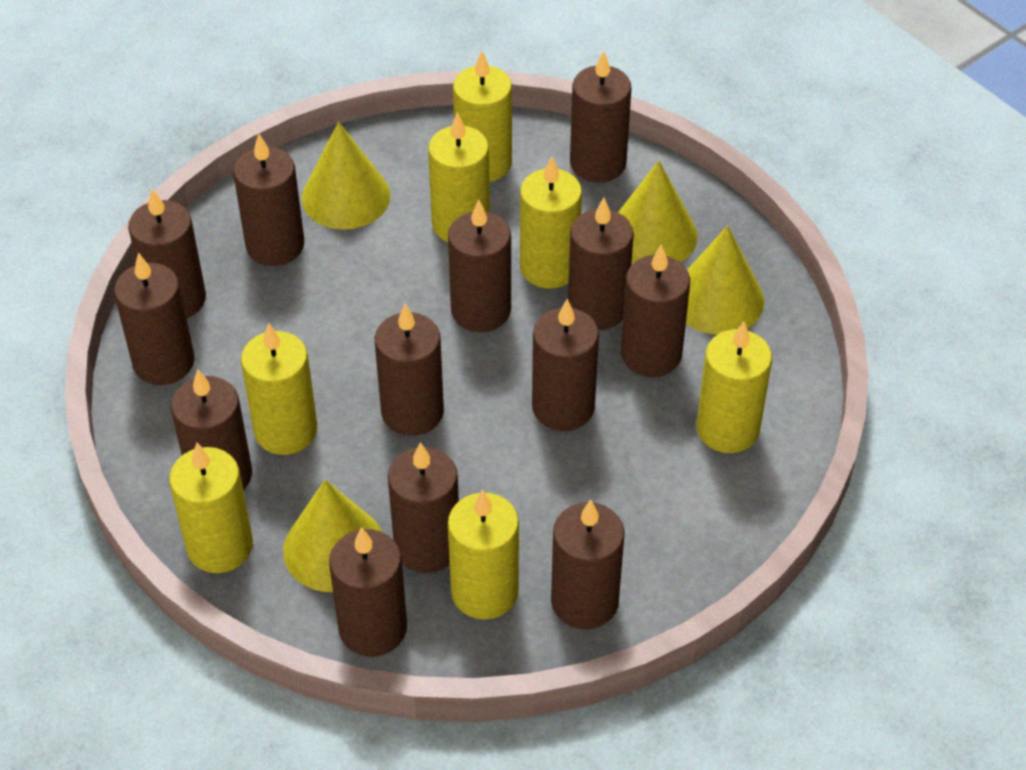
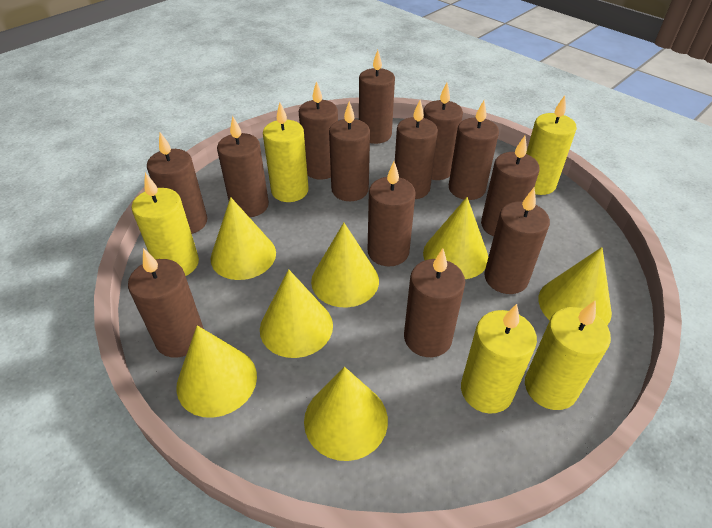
yellow candle: 7 -> 5
yellow cone: 4 -> 7

